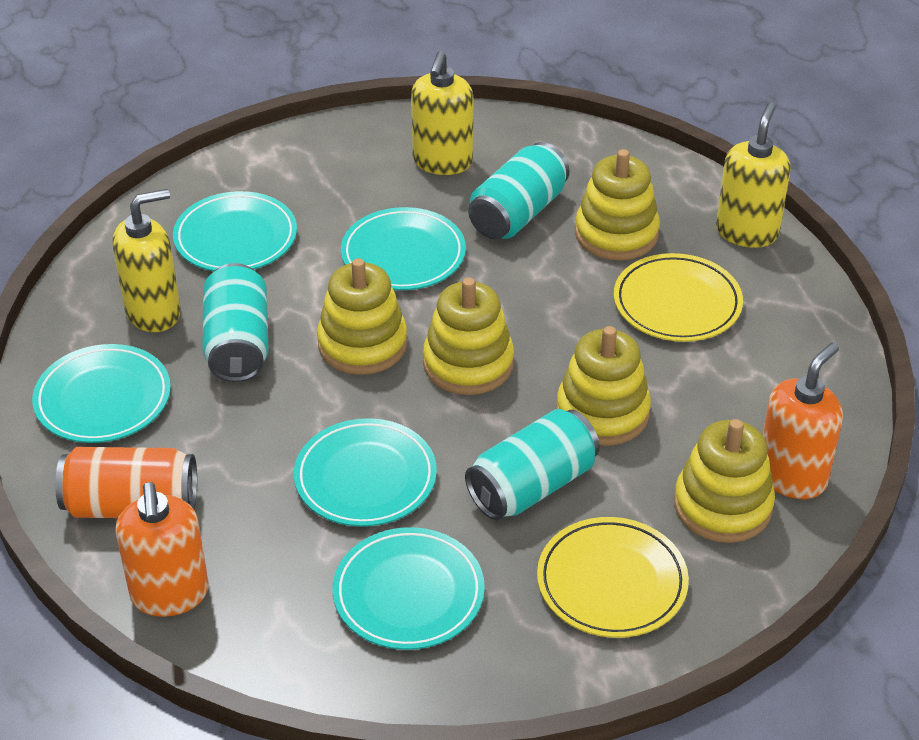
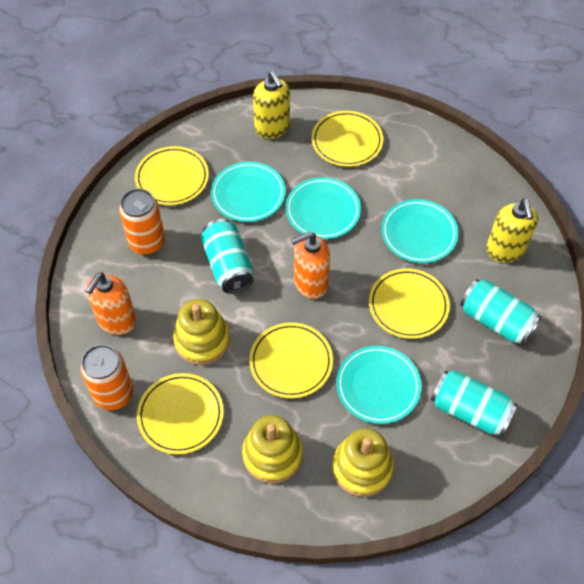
orange can: 1 -> 2
turquoise plate: 5 -> 4
yellow plate: 2 -> 5
yellow soap dispenser: 3 -> 2
yellow stacking toy: 5 -> 3

